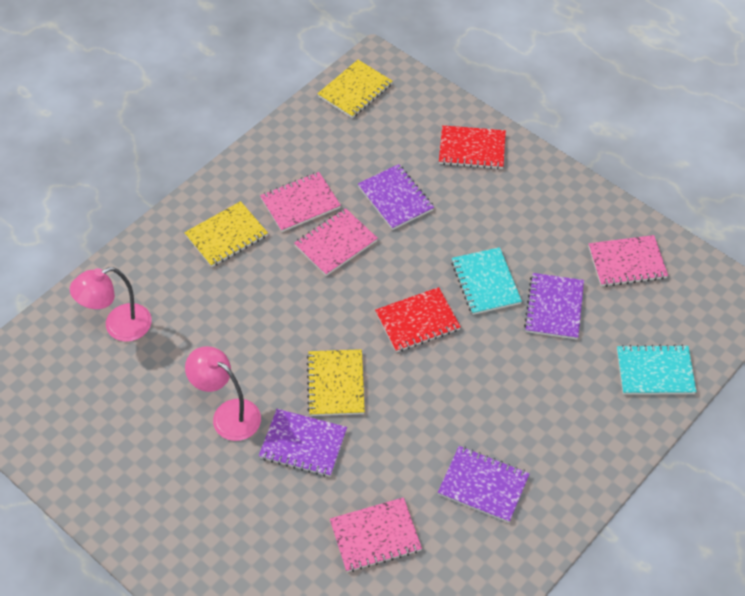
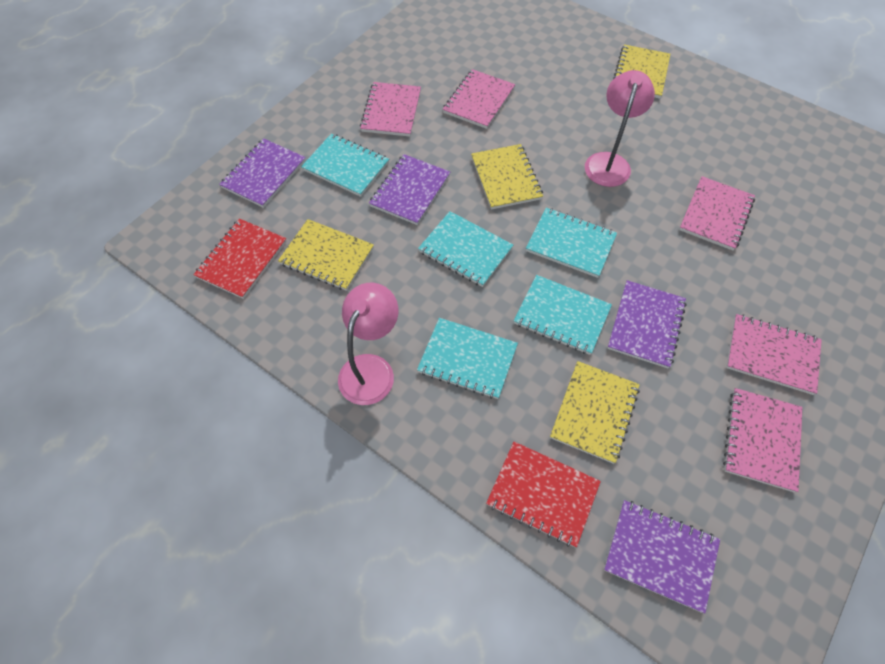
pink notebook: 4 -> 5
turquoise notebook: 2 -> 5
yellow notebook: 3 -> 4

